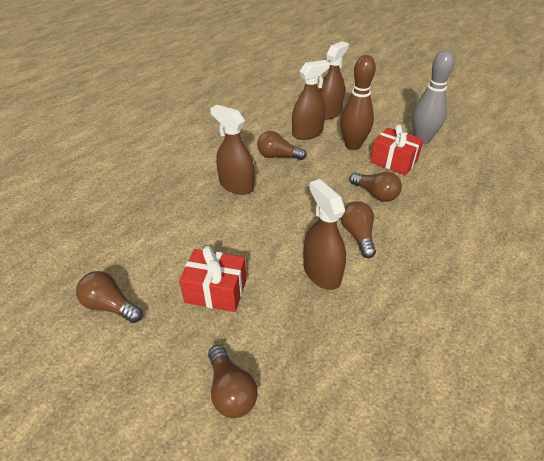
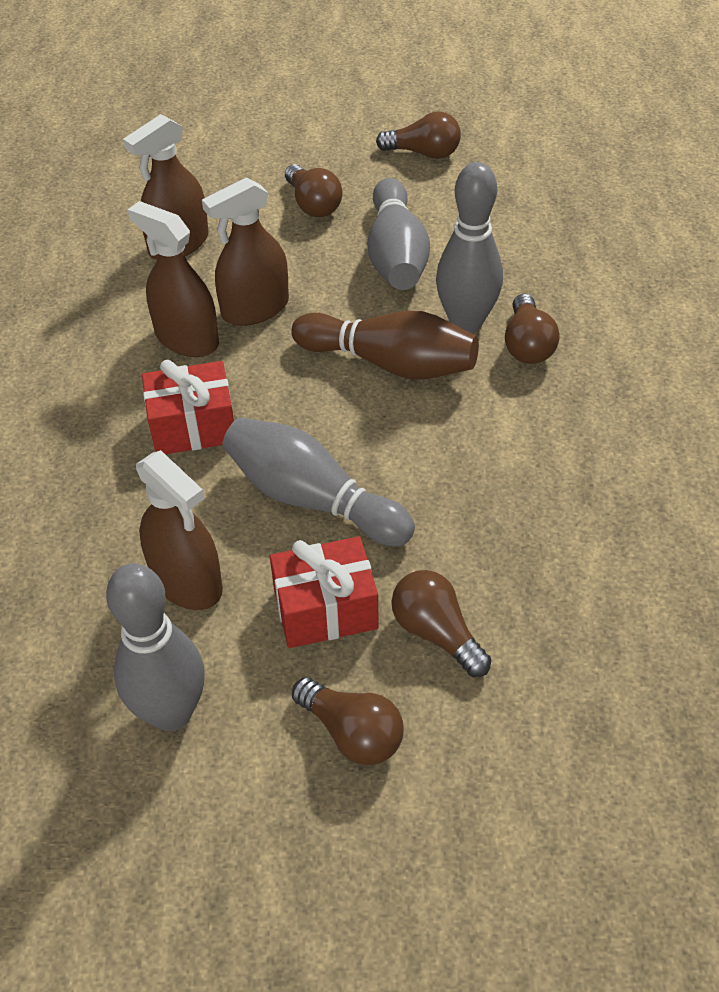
grey bowling pin: 1 -> 4

